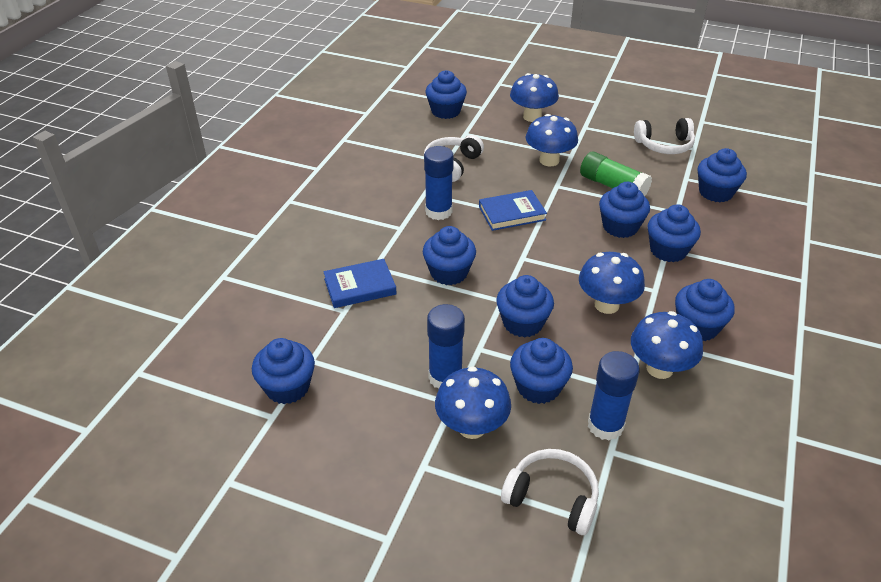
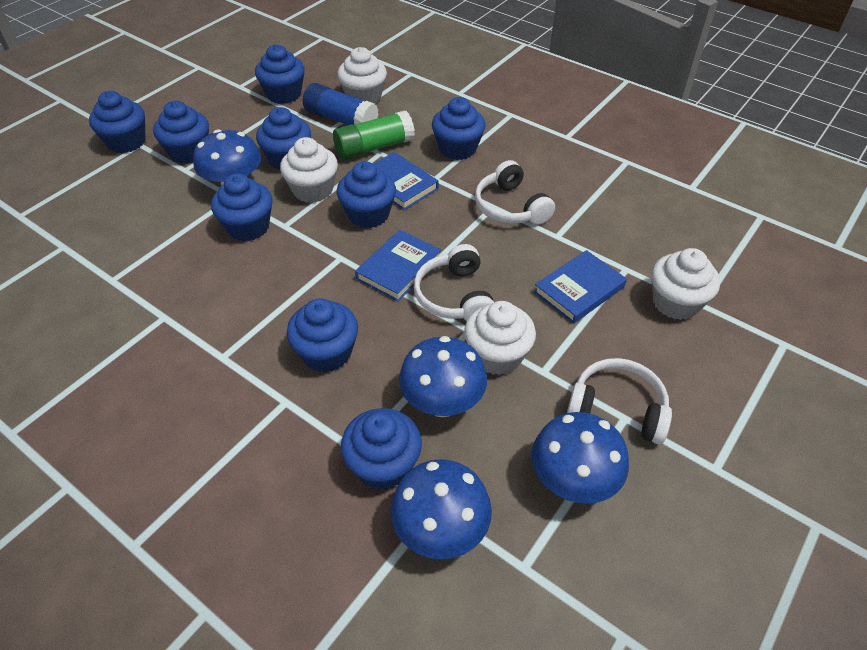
blue book: 2 -> 3
blue glue stick: 3 -> 1
blue mushroom: 5 -> 4
white cupcake: 0 -> 4

